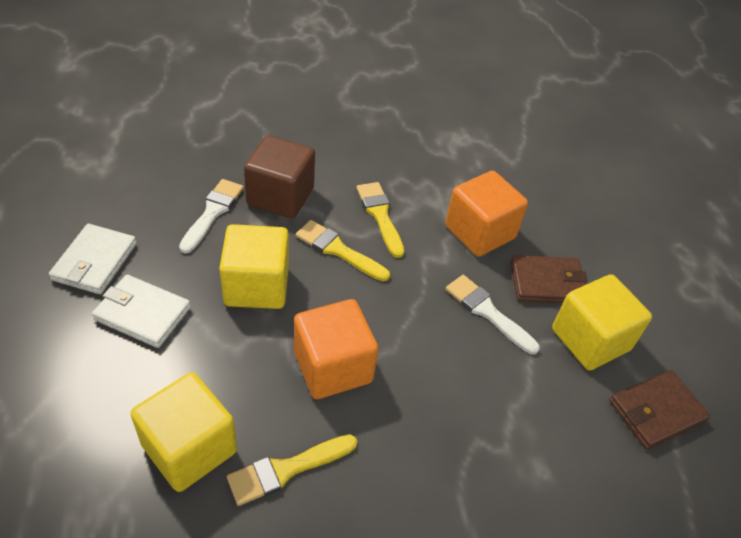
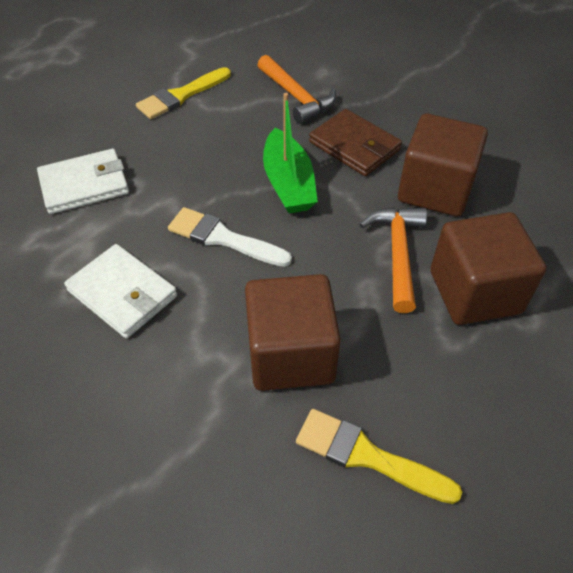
brown cube: 1 -> 3
brown wallet: 2 -> 1
green boat: 0 -> 1
orange cube: 2 -> 0
orange hammer: 0 -> 2
white brush: 2 -> 1
yellow brush: 3 -> 2
yellow cube: 3 -> 0

